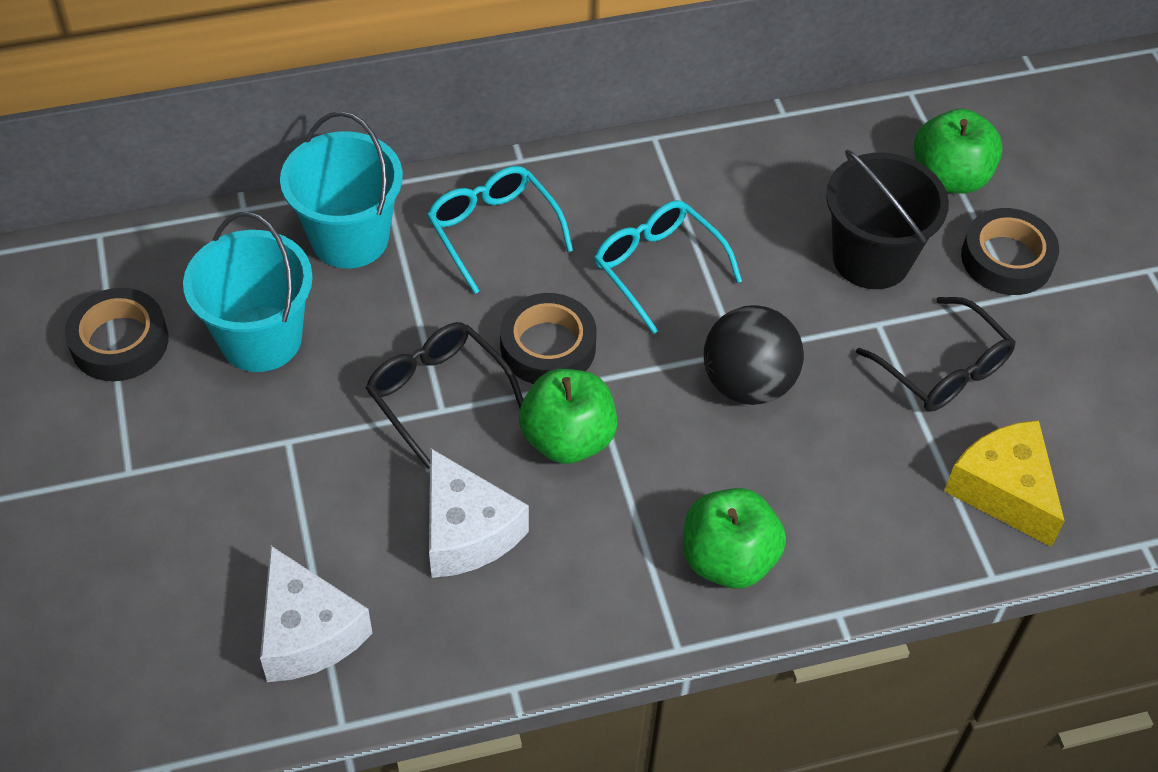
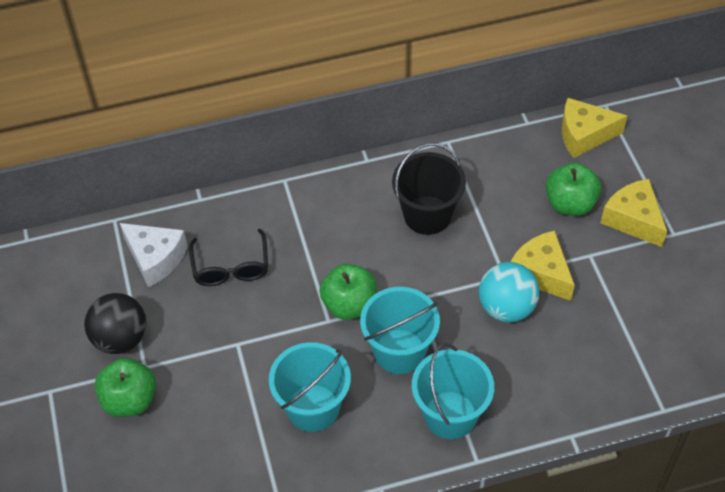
black glasses: 2 -> 1
black tape: 3 -> 0
turquoise ball: 0 -> 1
turquoise bucket: 2 -> 3
turquoise glasses: 2 -> 0
white cheese: 2 -> 1
yellow cheese: 1 -> 3

